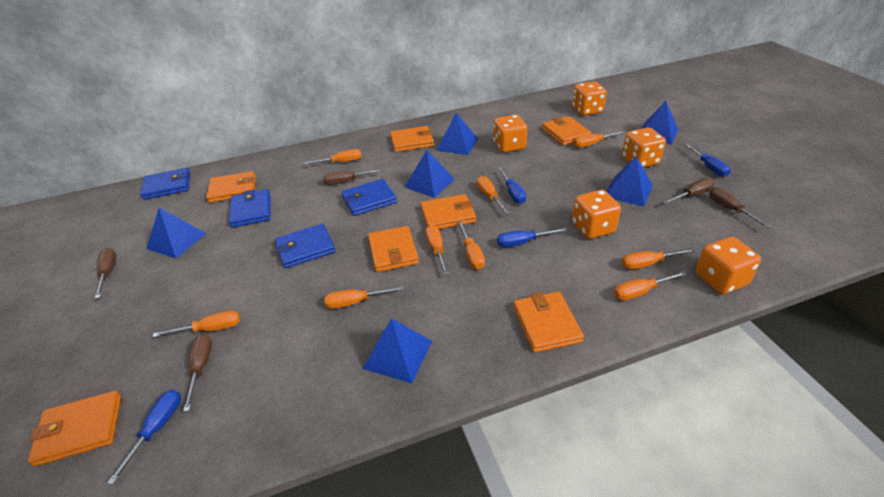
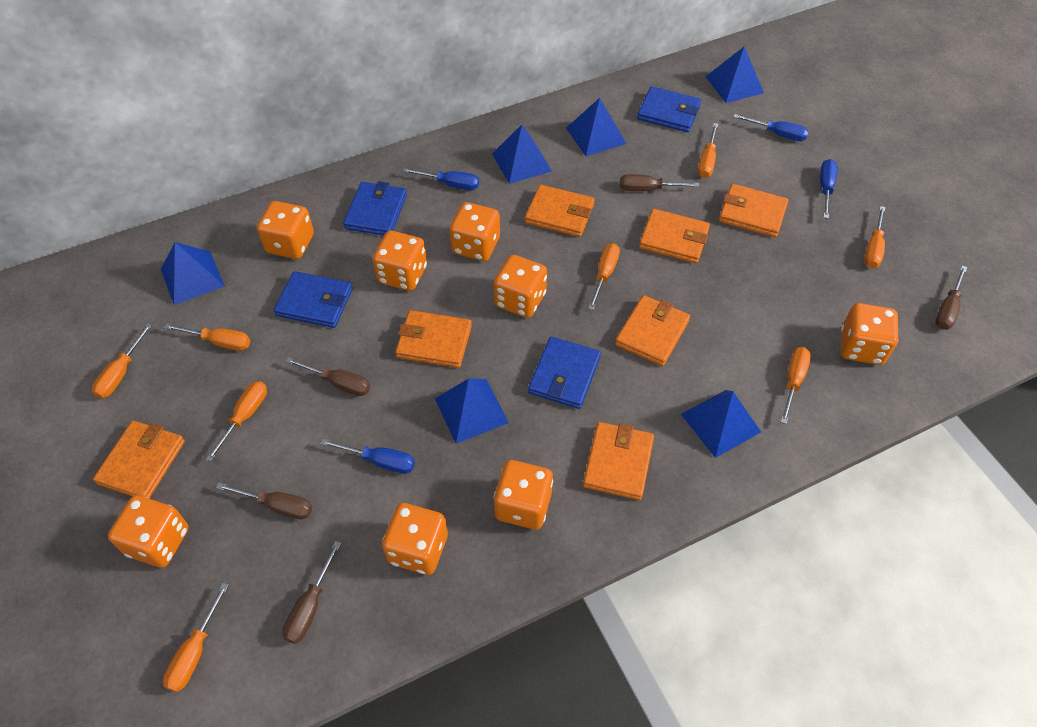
orange dice: 5 -> 8
orange screwdriver: 9 -> 8

